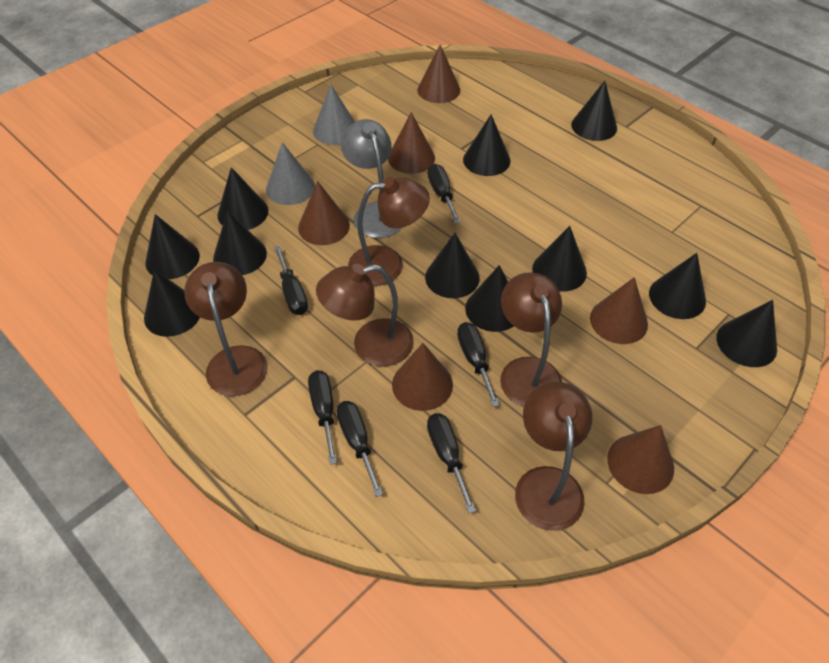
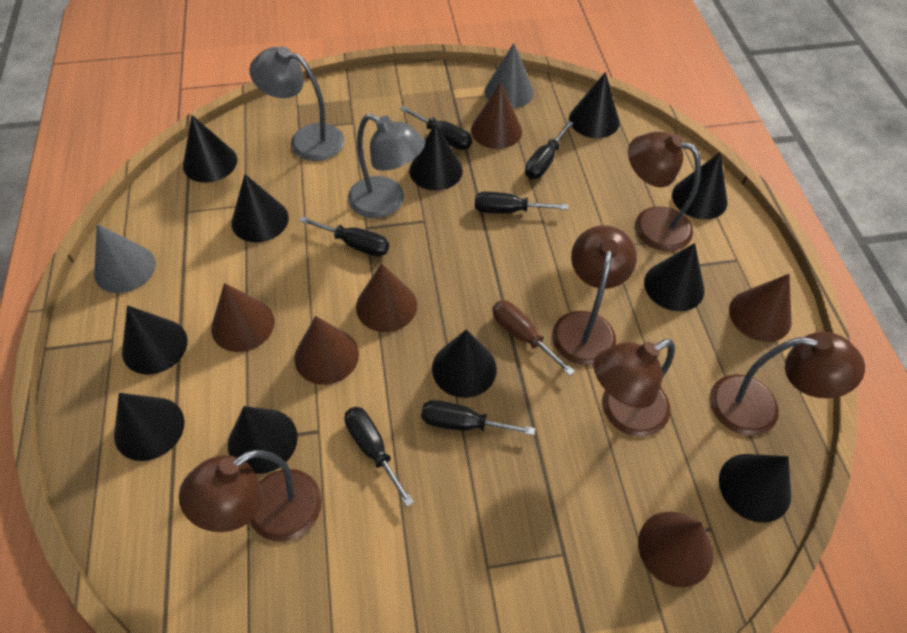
brown screwdriver: 0 -> 1
grey lamp: 1 -> 2

